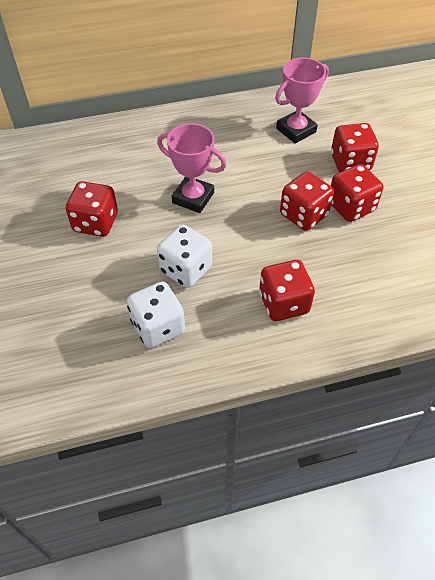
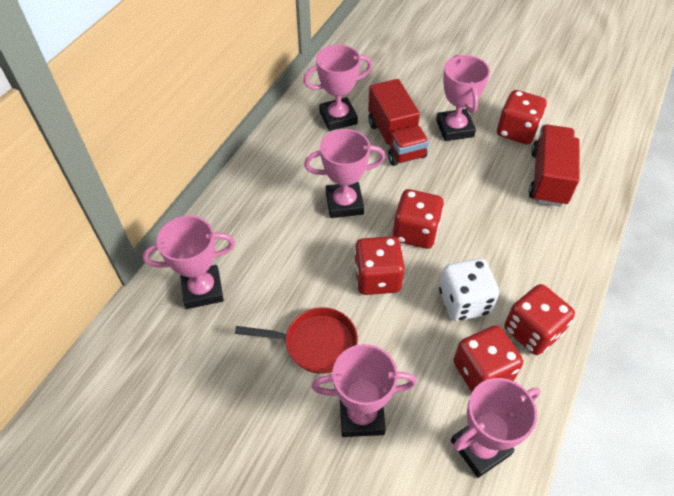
pink trophy: 2 -> 6
red pan: 0 -> 1
red truck: 0 -> 2
white dice: 2 -> 1

